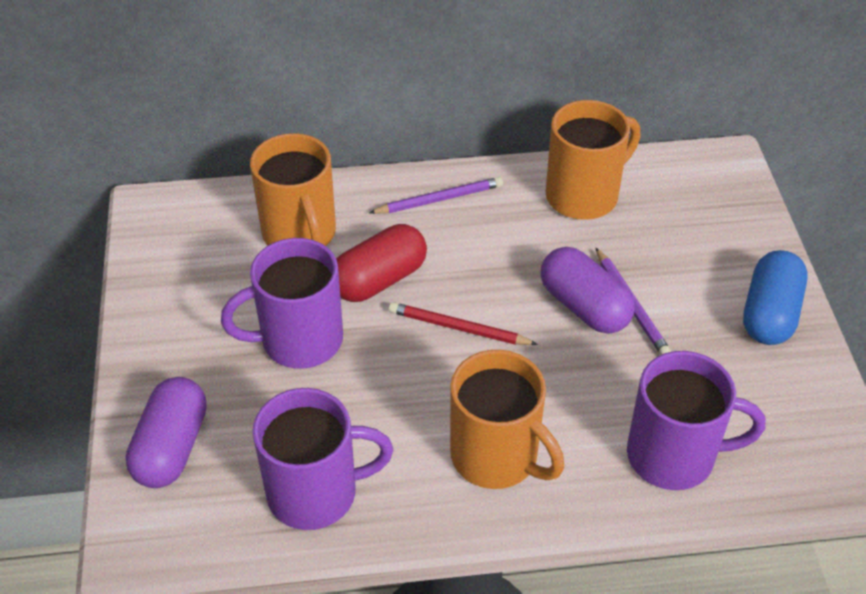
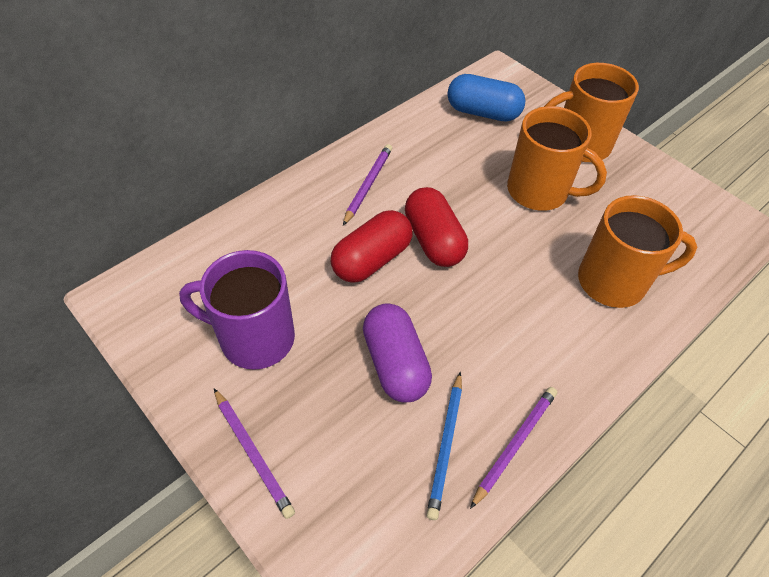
blue pencil: 0 -> 1
purple capsule: 2 -> 1
purple mug: 3 -> 1
purple pencil: 2 -> 3
red capsule: 1 -> 2
red pencil: 1 -> 0

